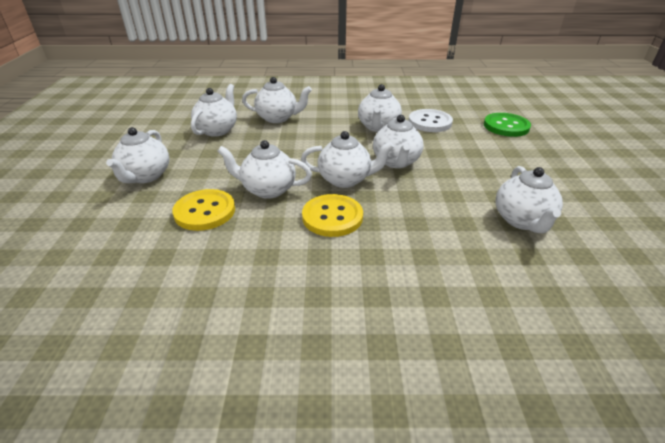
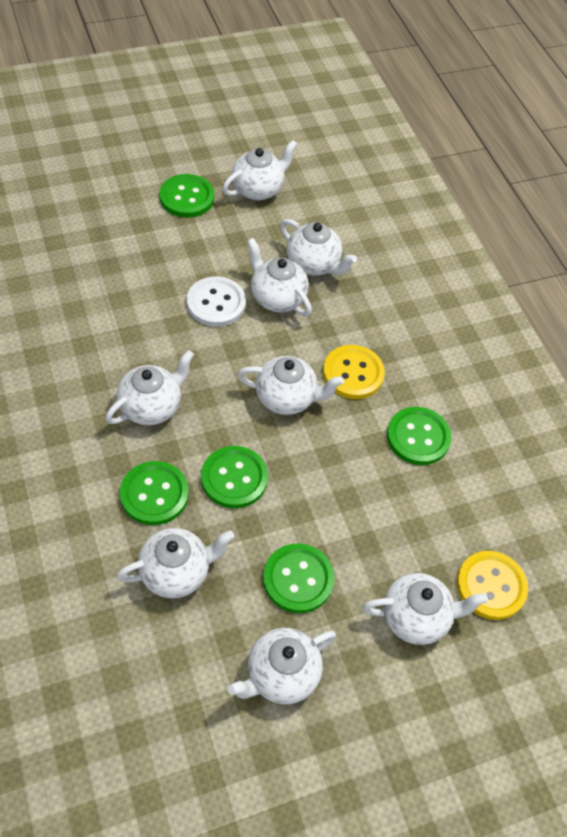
green button: 1 -> 5

